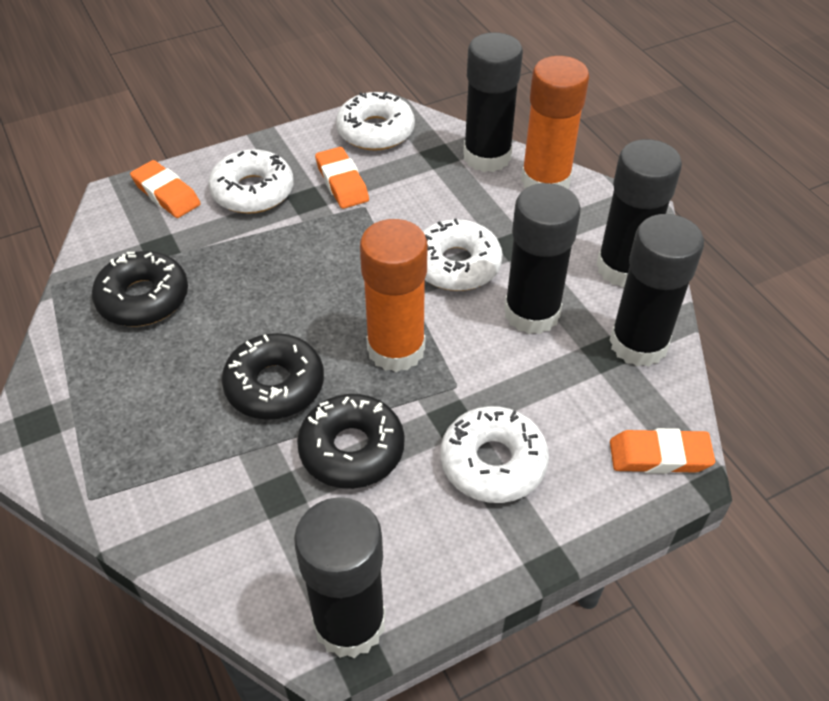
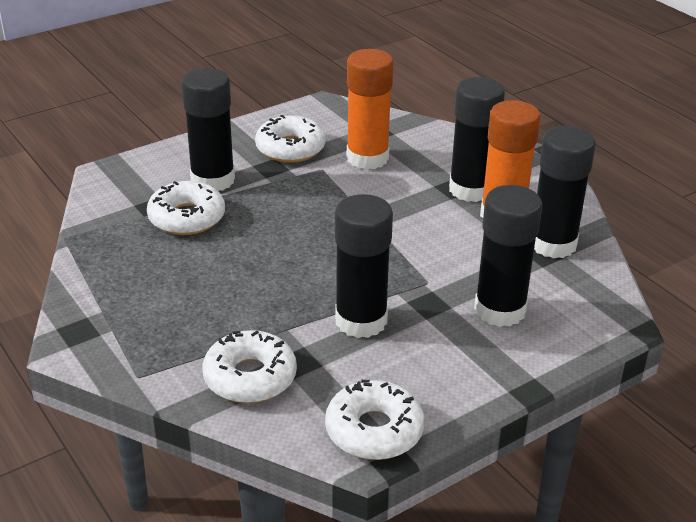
black donut: 3 -> 0
orange eraser: 3 -> 0

